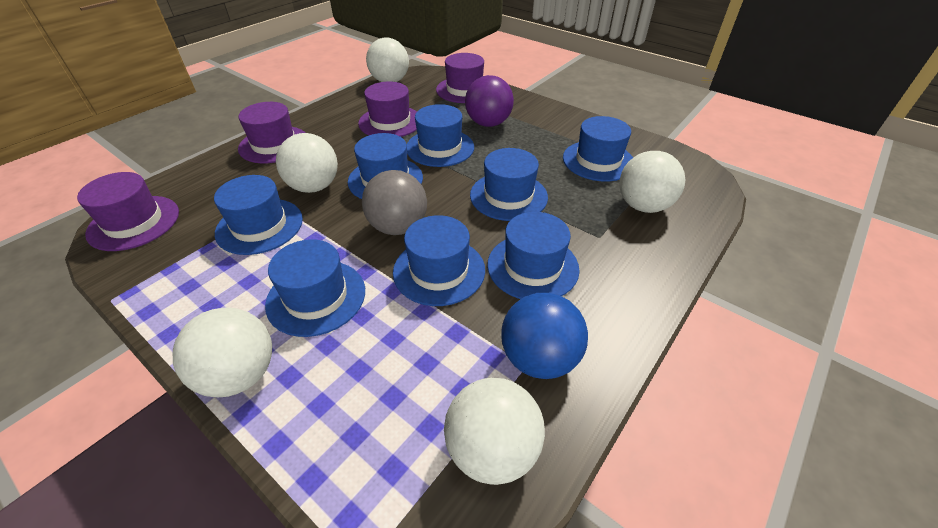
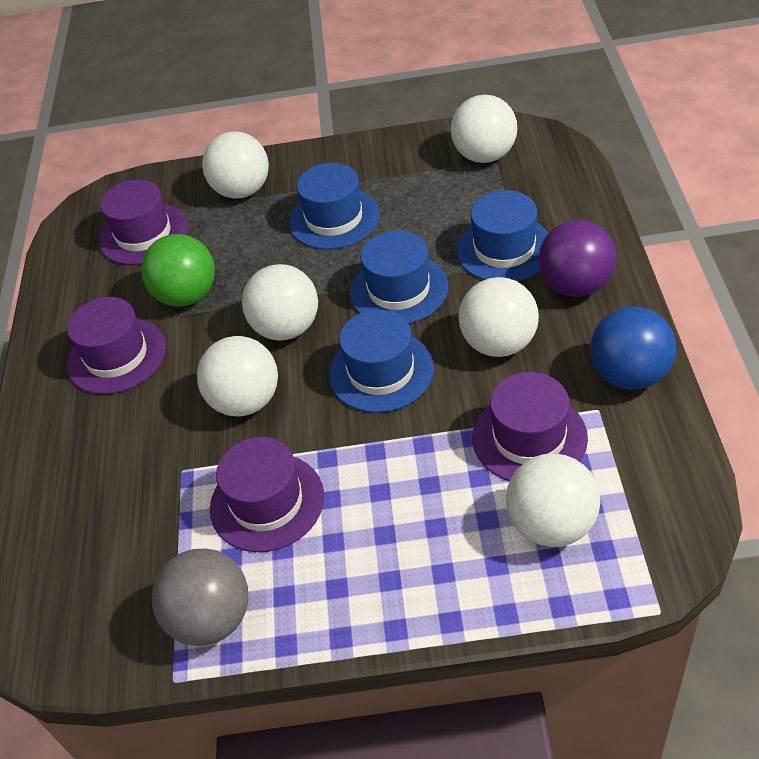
blue hat: 8 -> 4
green ball: 0 -> 1
white ball: 5 -> 6

